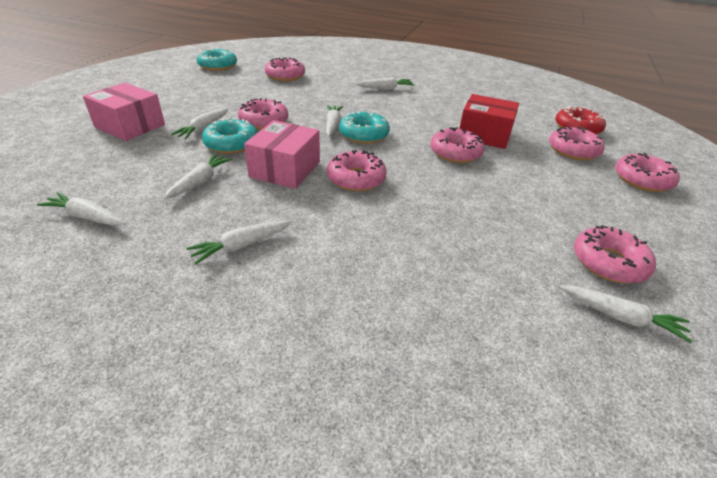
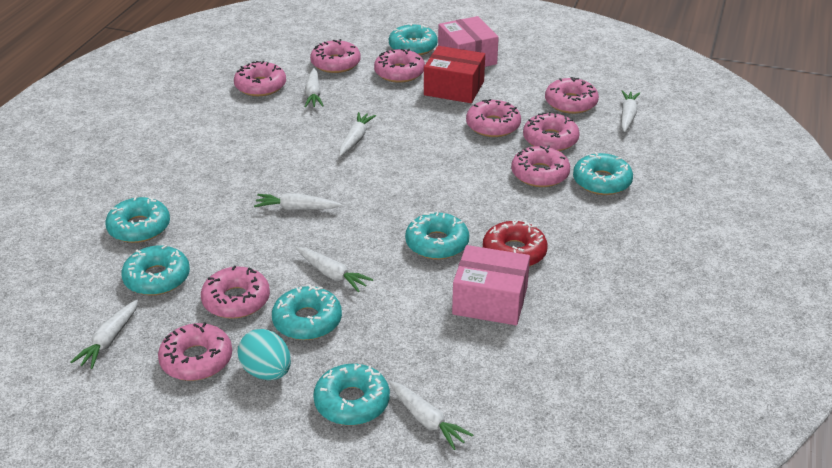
pink donut: 7 -> 9
turquoise donut: 3 -> 7
turquoise egg: 0 -> 1

